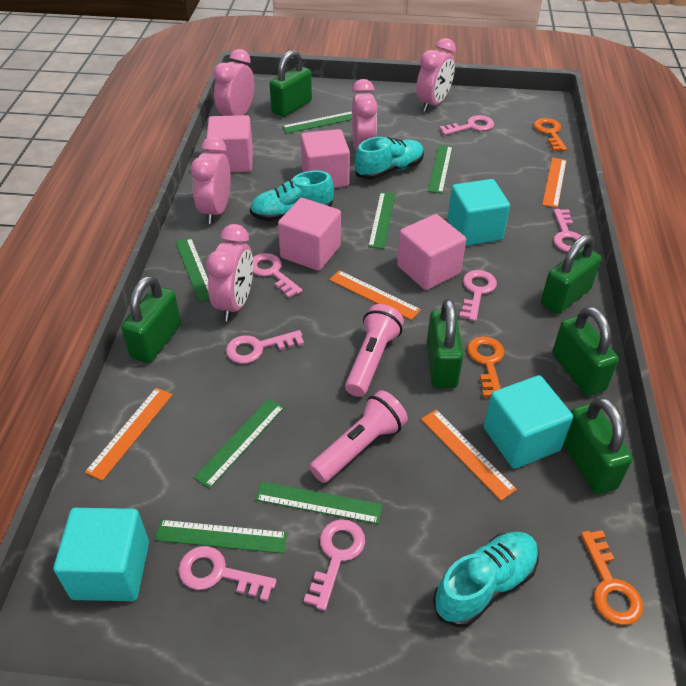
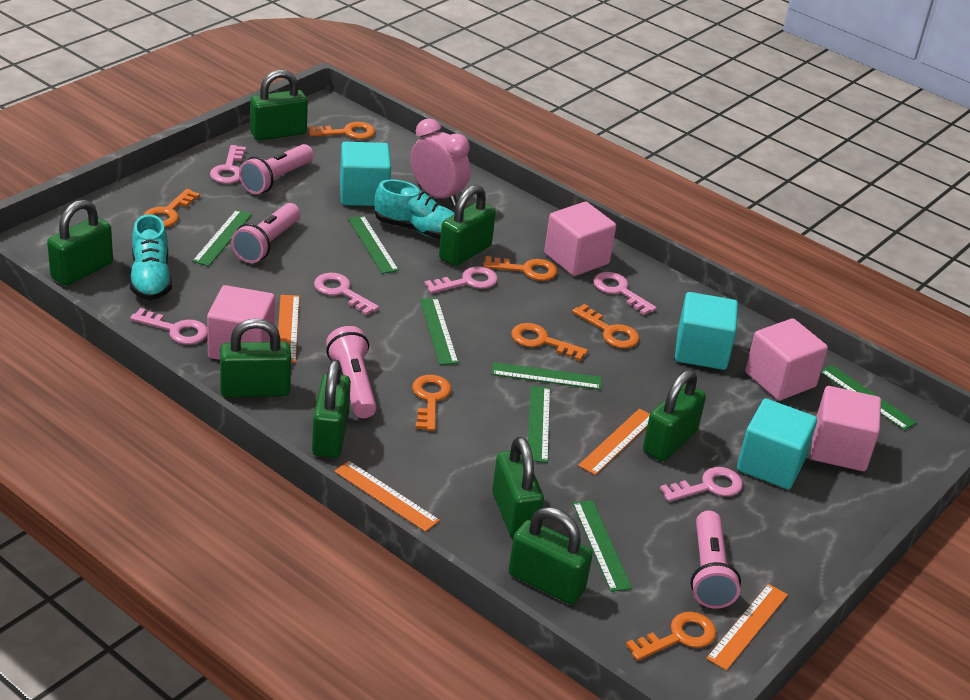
green padlock: 6 -> 8
orange key: 3 -> 7
pink clock: 5 -> 1
pink flashlight: 2 -> 4
pink key: 7 -> 6
turquoise shoe: 3 -> 2

